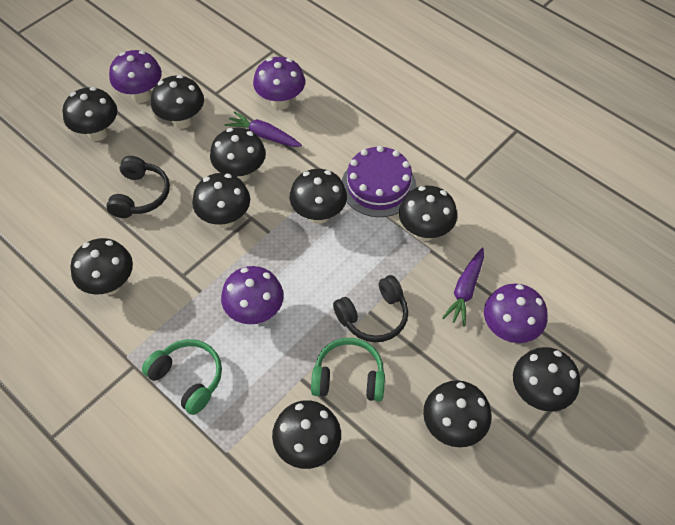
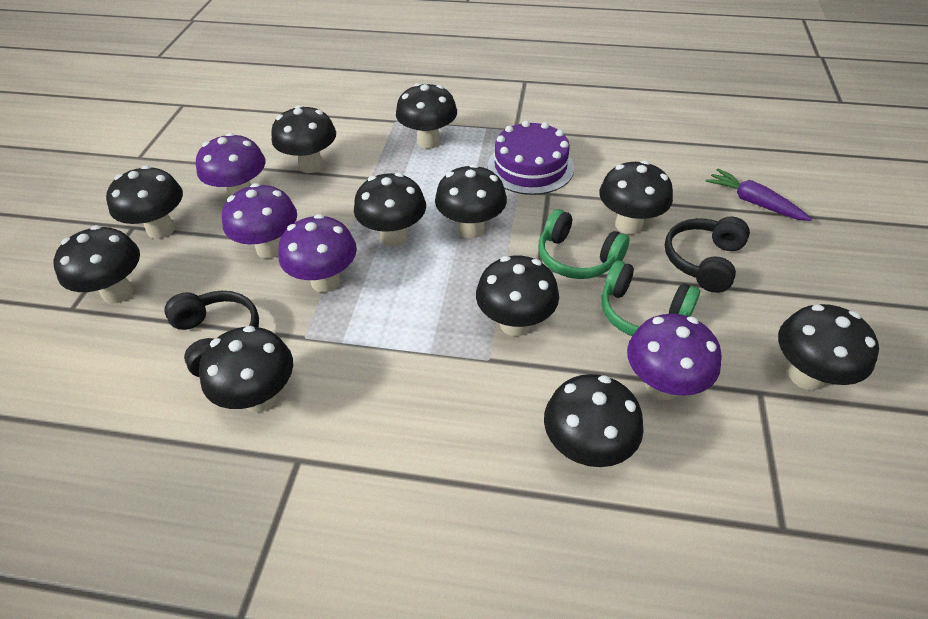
black mushroom: 10 -> 11
purple carrot: 2 -> 1

